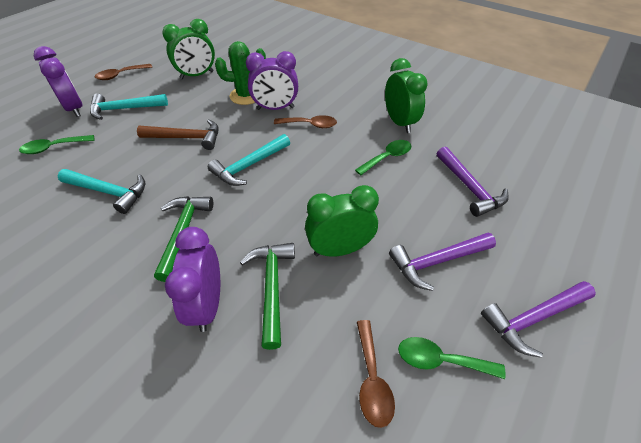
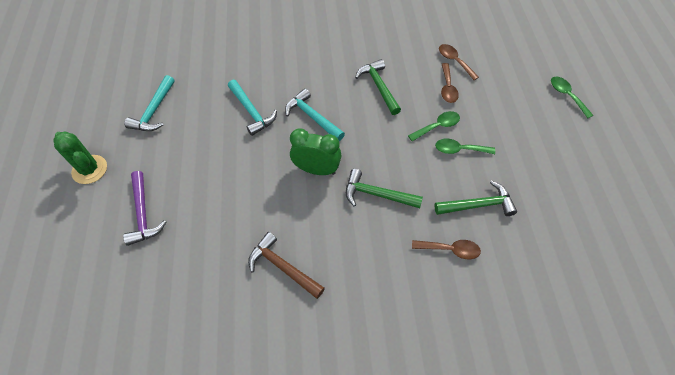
green clock: 3 -> 1
green hammer: 2 -> 3
purple clock: 3 -> 0
purple hammer: 3 -> 1

